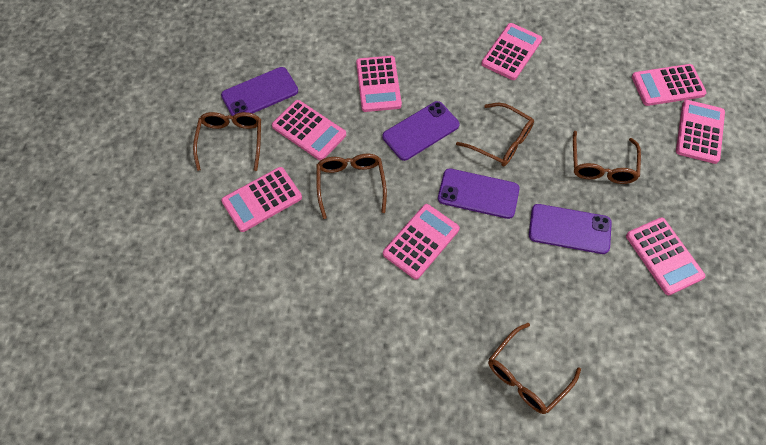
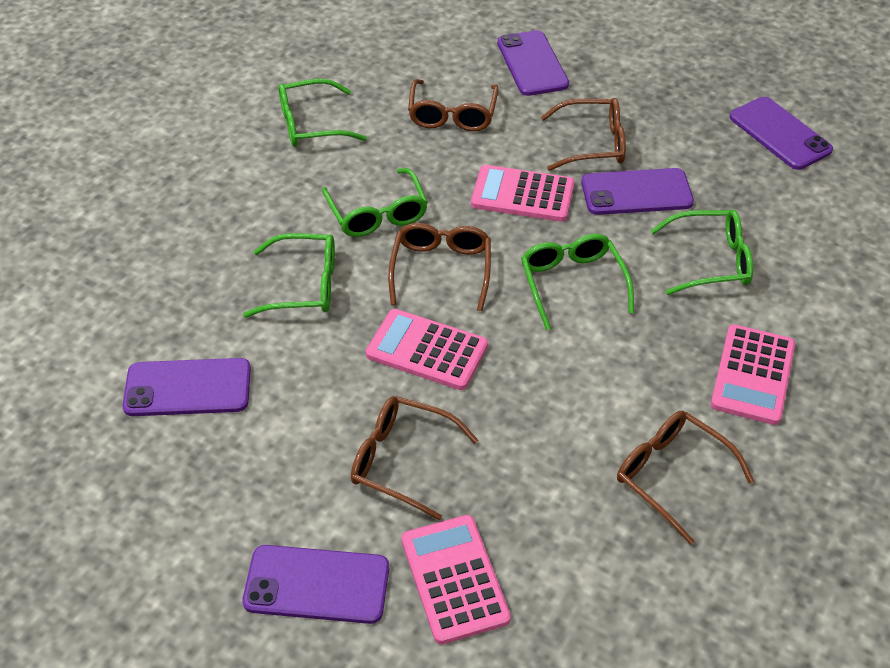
green glasses: 0 -> 5
pink calculator: 8 -> 4
purple phone: 4 -> 5

